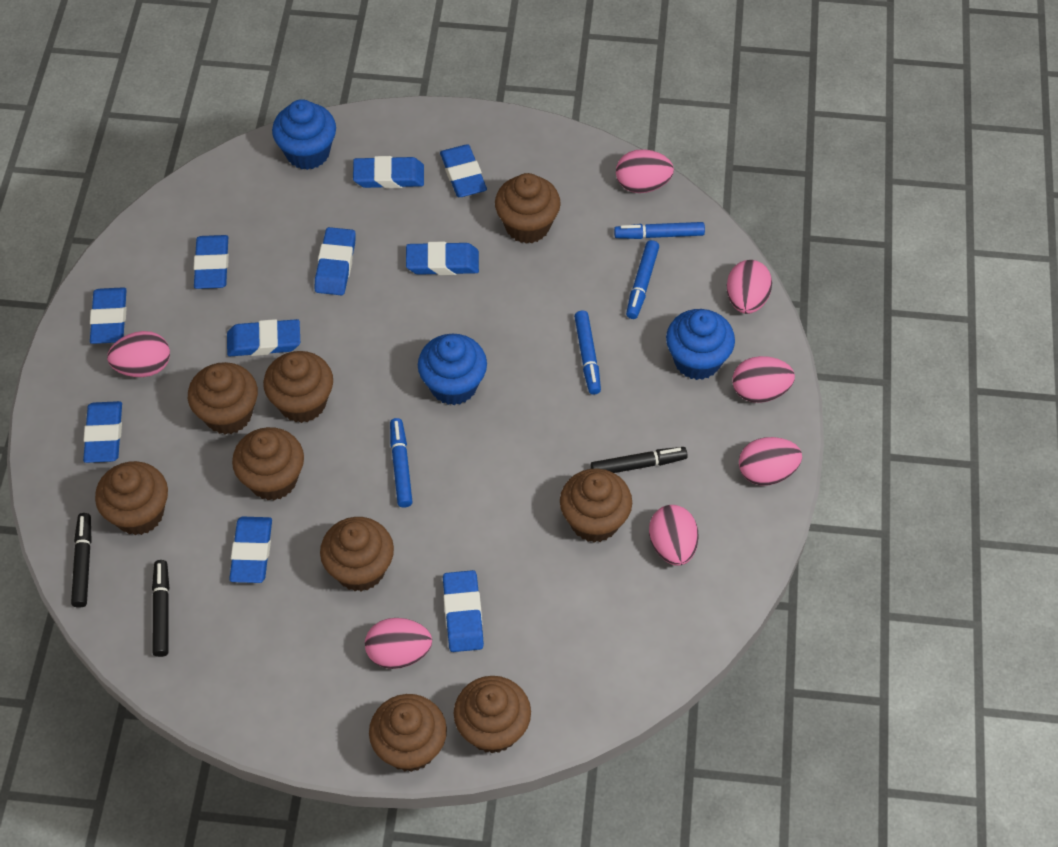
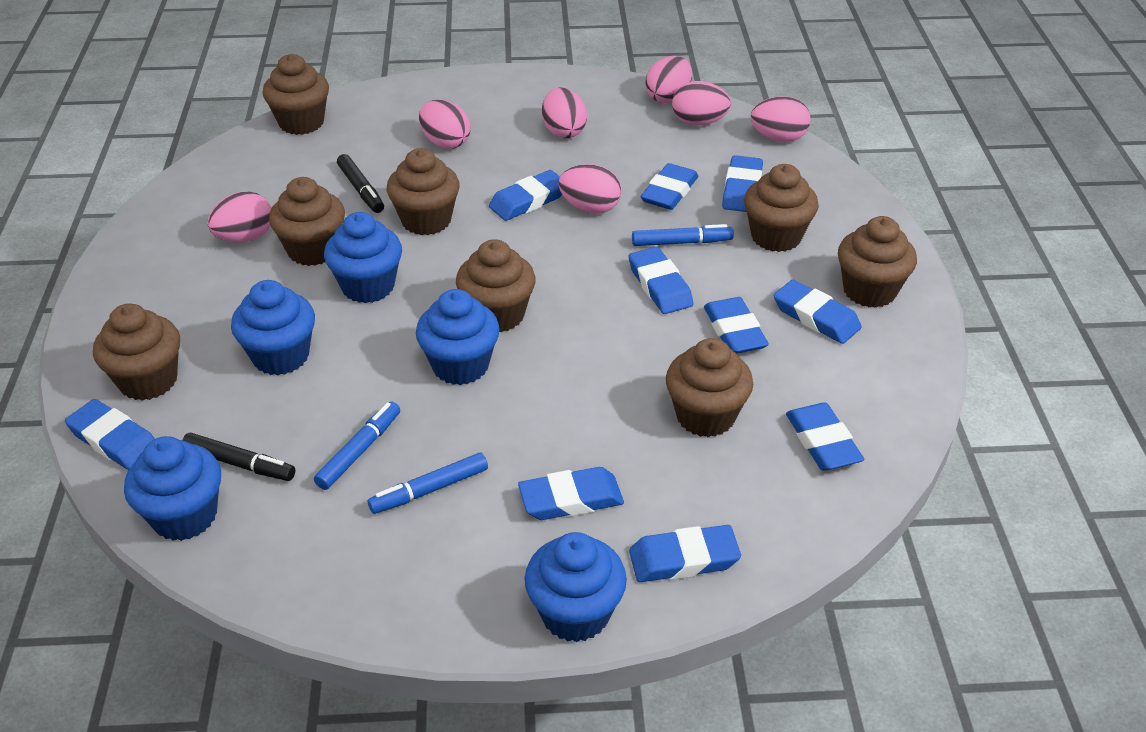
black marker: 3 -> 2
blue cupcake: 3 -> 5
blue marker: 4 -> 3
brown cupcake: 9 -> 8

